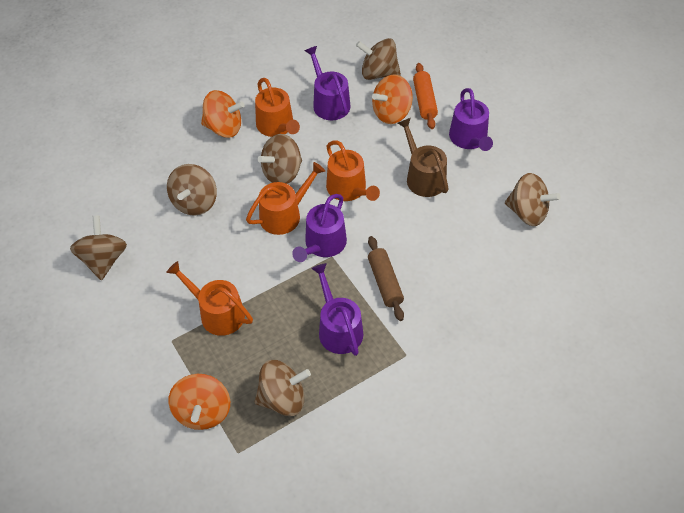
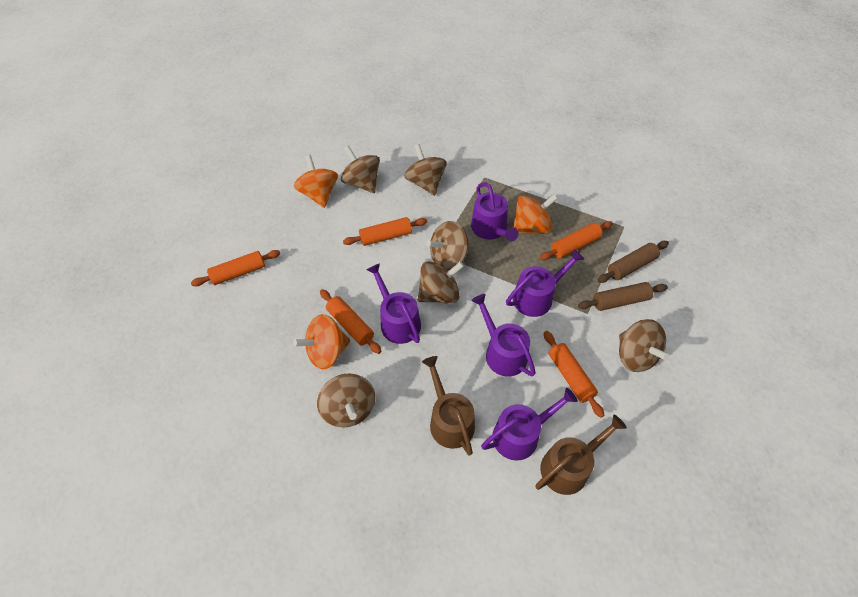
brown rolling pin: 1 -> 2
brown watering can: 1 -> 2
orange rolling pin: 1 -> 5
orange watering can: 4 -> 0
purple watering can: 4 -> 5

